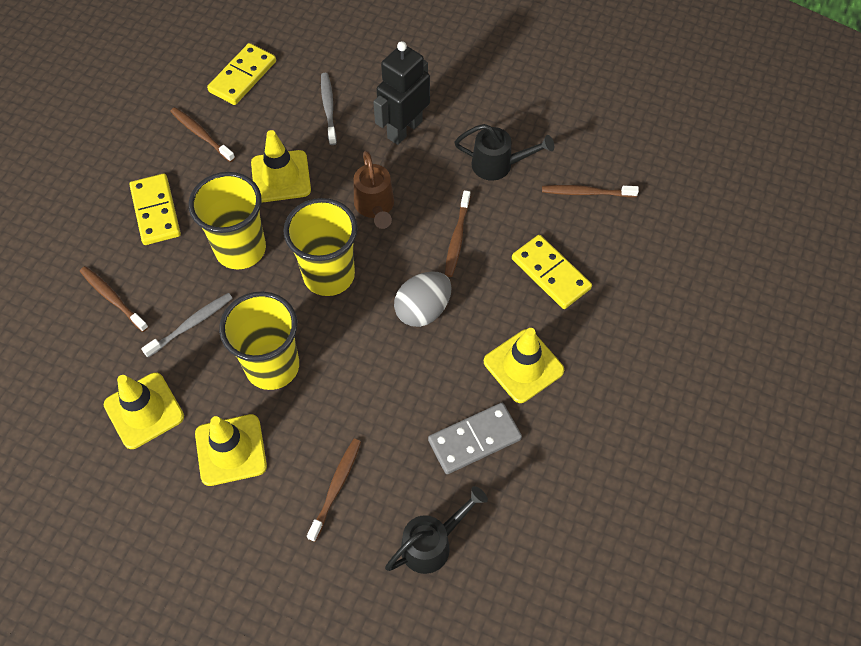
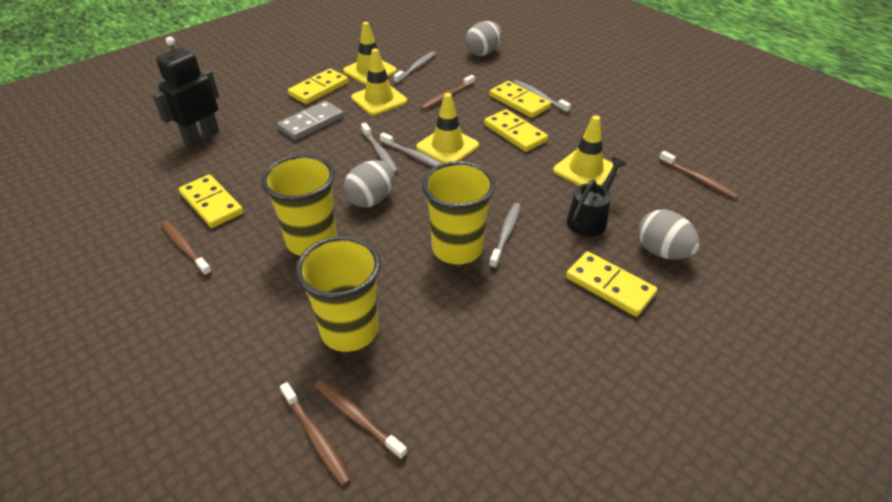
black watering can: 2 -> 1
brown watering can: 1 -> 0
grey egg: 1 -> 3
grey toothbrush: 2 -> 5
yellow domino: 3 -> 5

